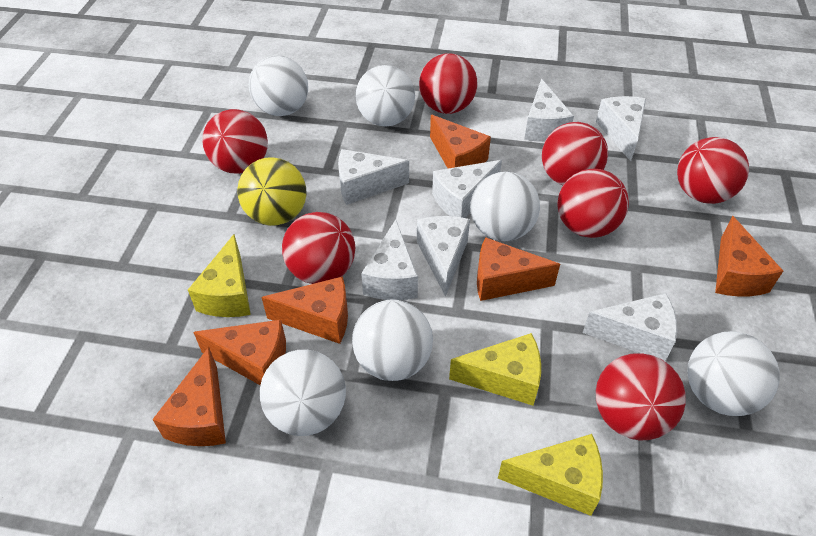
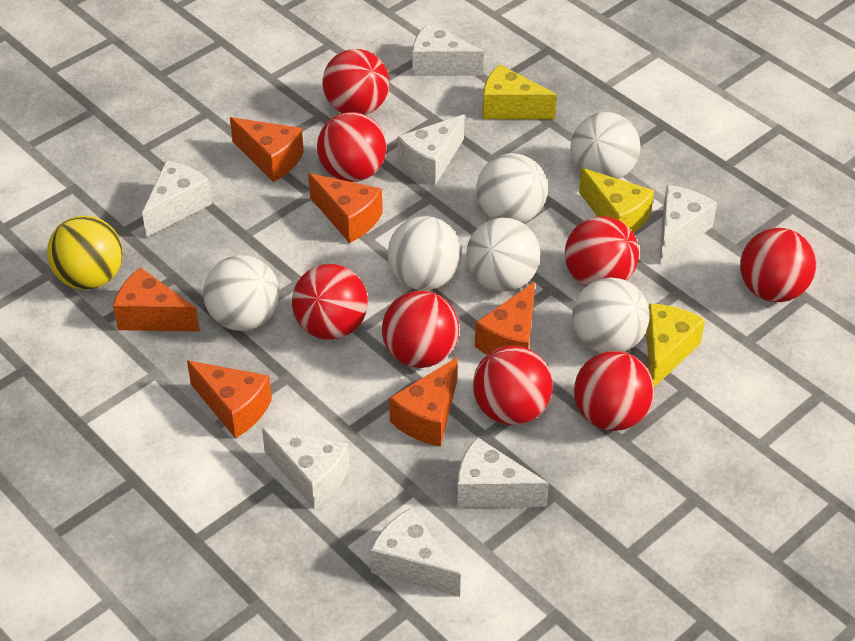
red ball: 7 -> 8

